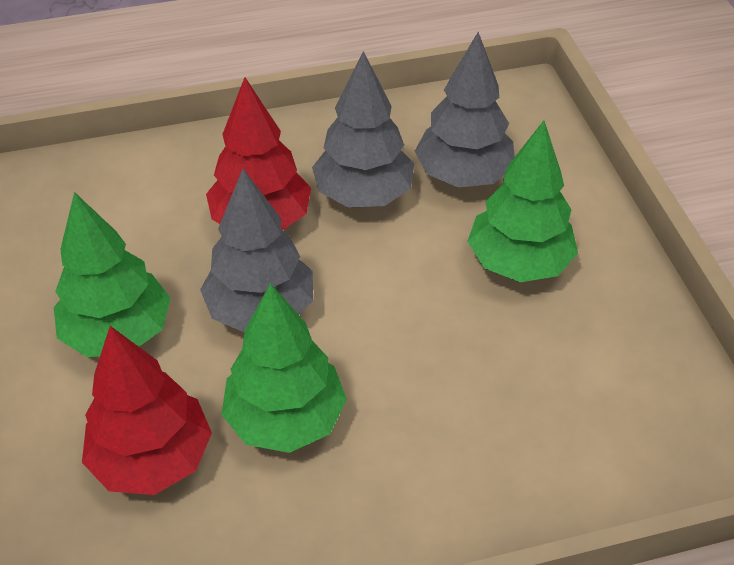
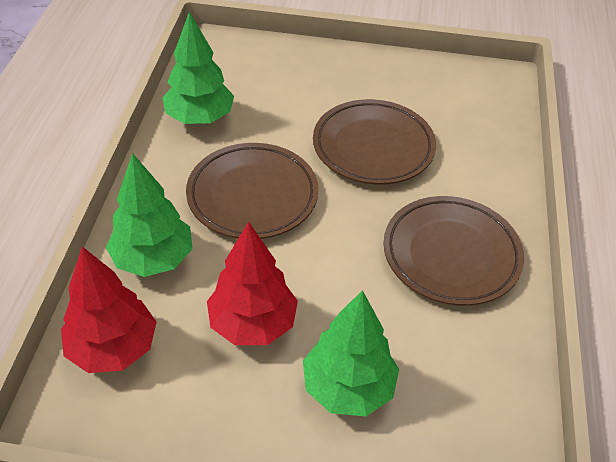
brown plate: 0 -> 3
grey tree: 3 -> 0

